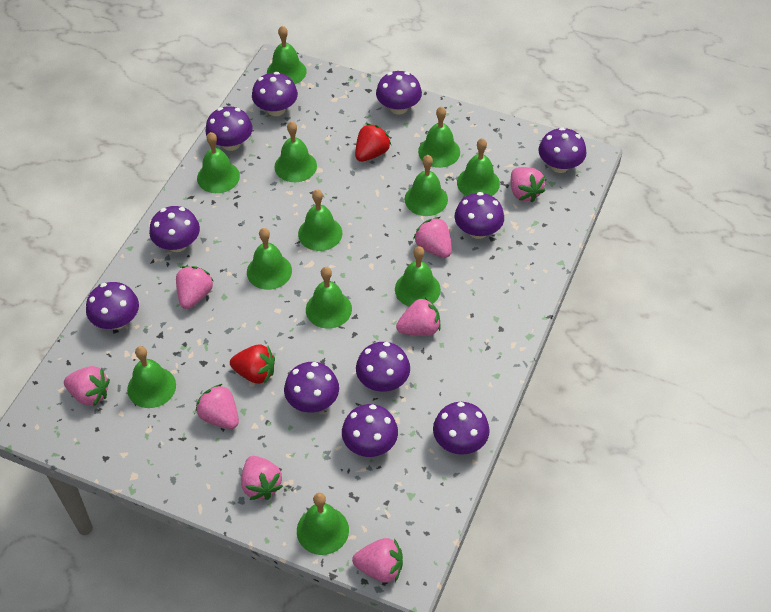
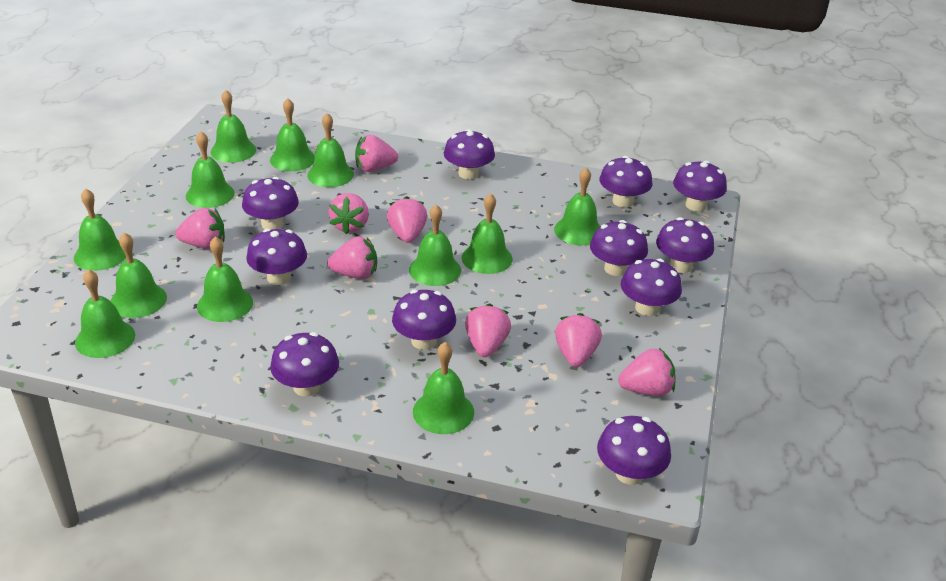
red strawberry: 2 -> 0

